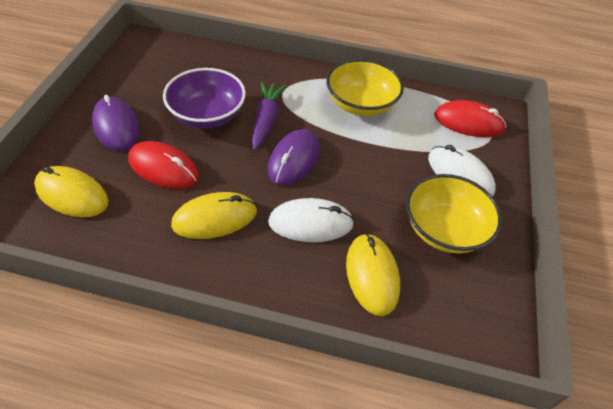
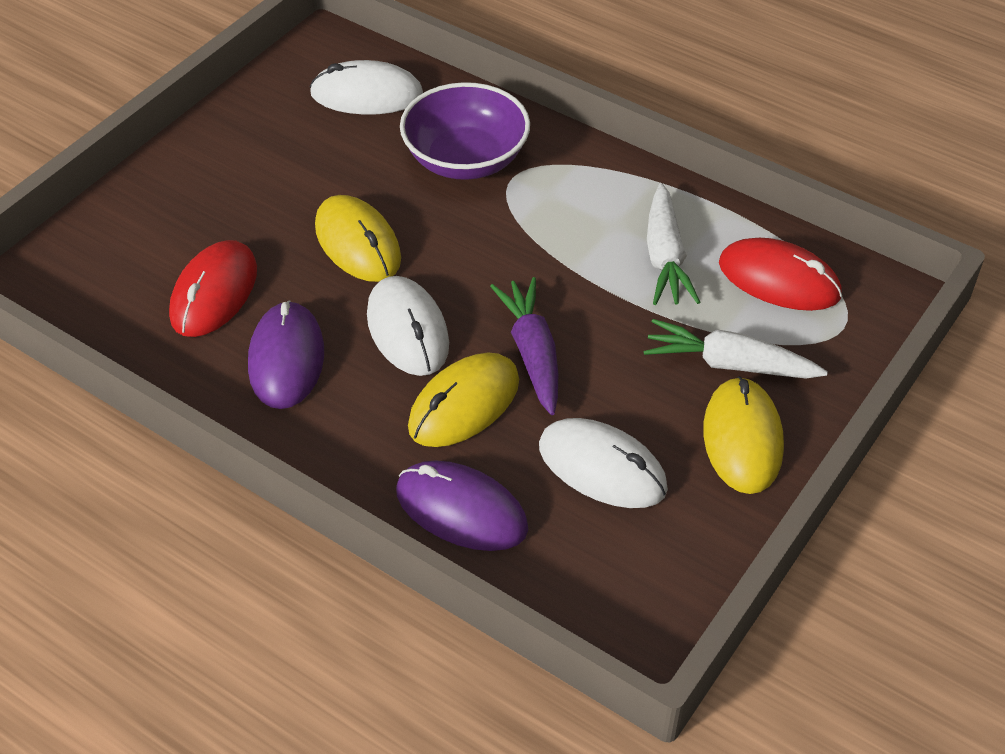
white carrot: 0 -> 2
white mouse: 2 -> 3
yellow bowl: 2 -> 0

